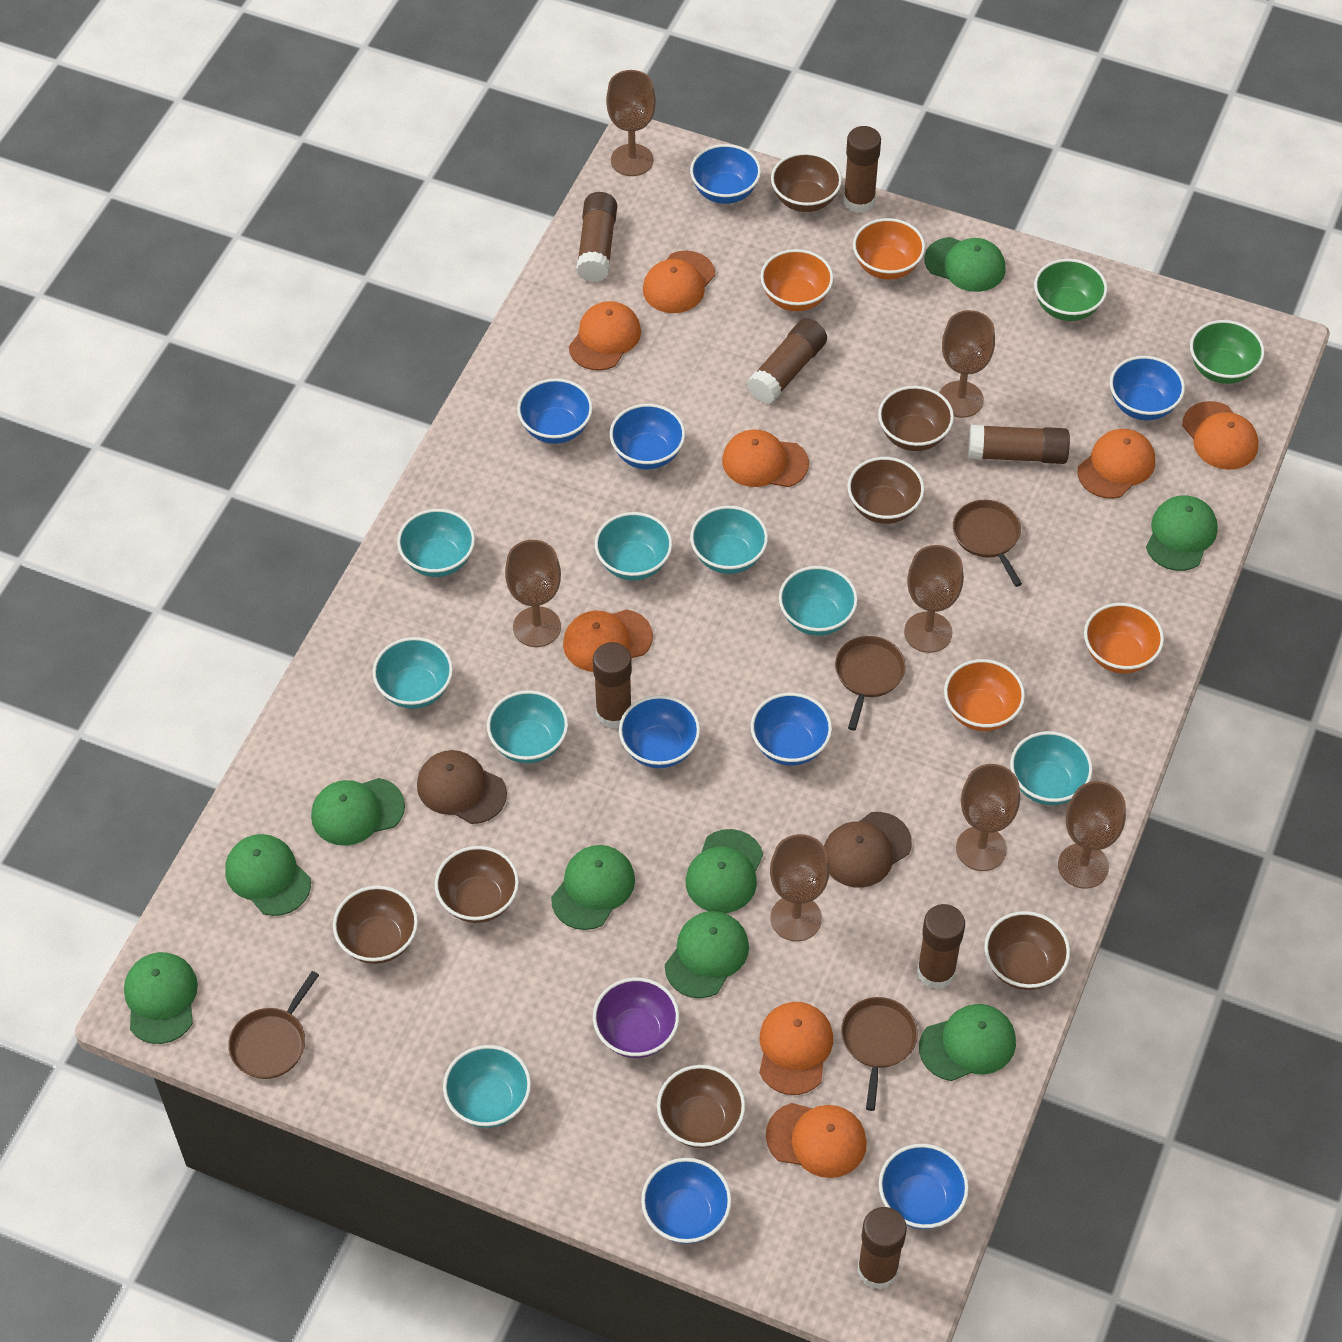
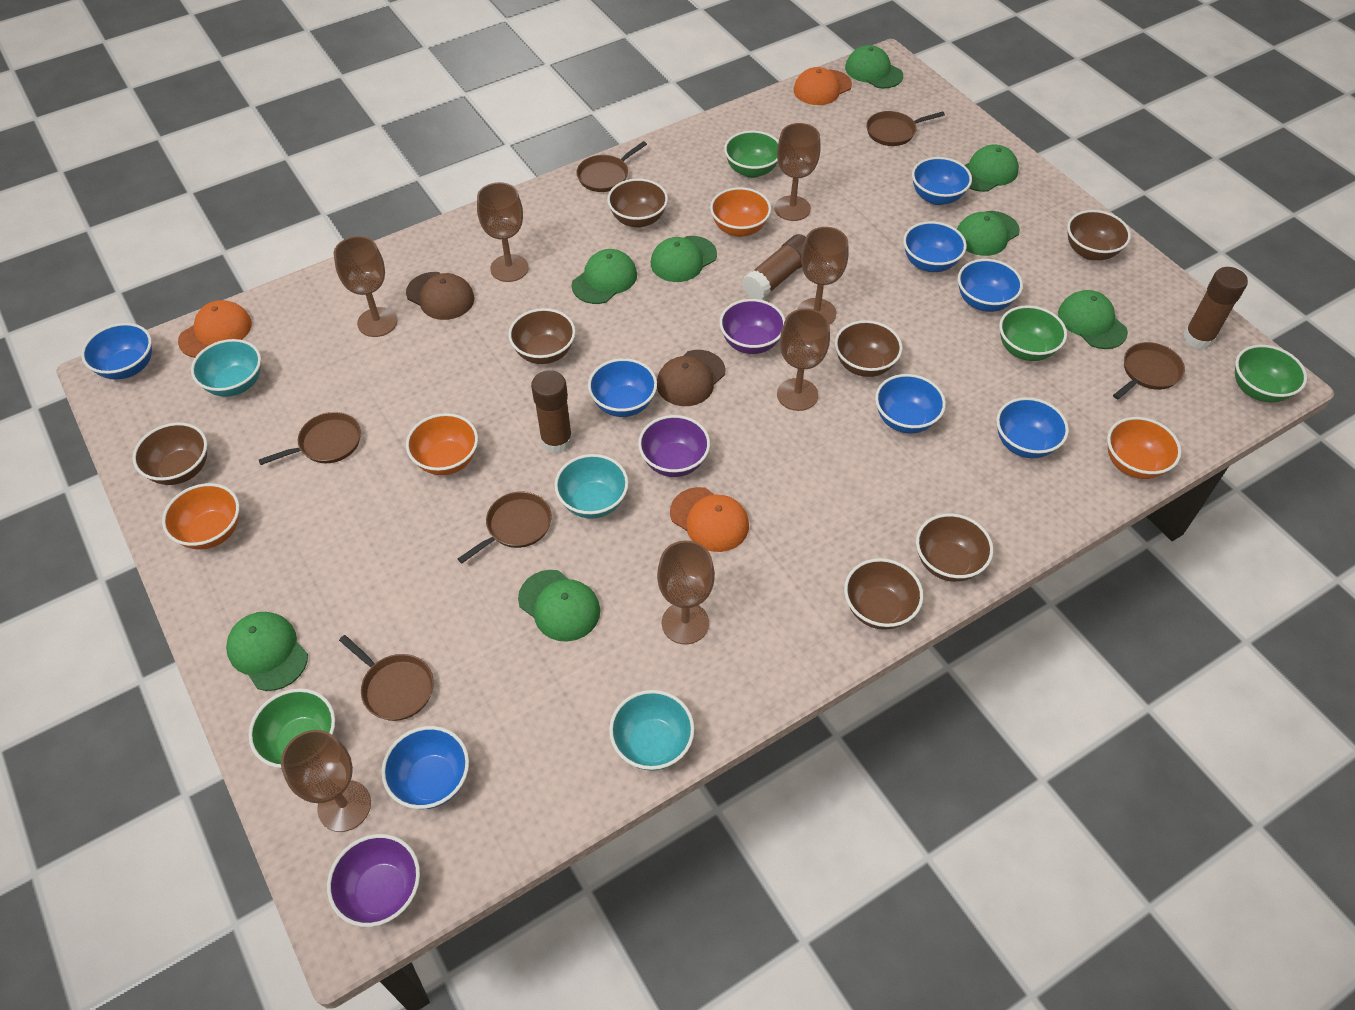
brown glue stick: 7 -> 3
brown pan: 4 -> 6
green bowl: 2 -> 4
green cap: 9 -> 8
orange cap: 8 -> 3
purple bowl: 1 -> 3
turquoise bowl: 8 -> 3

